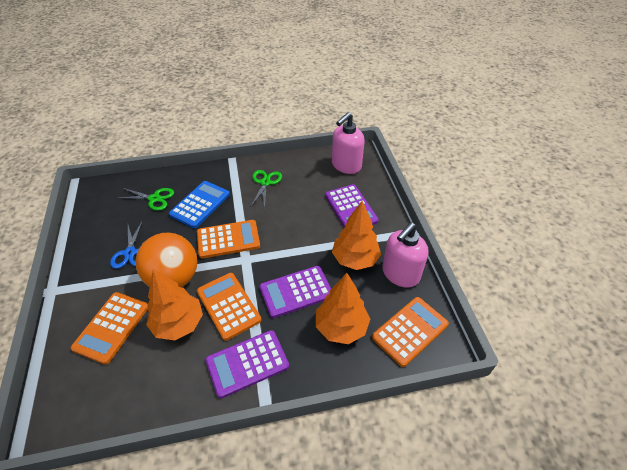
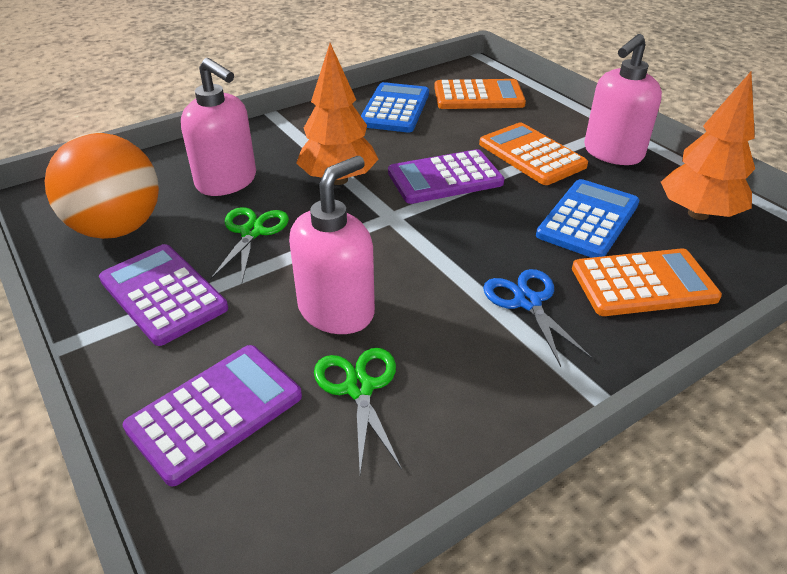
blue calculator: 1 -> 2
orange calculator: 4 -> 3
orange tree: 3 -> 2
pink soap dispenser: 2 -> 3

